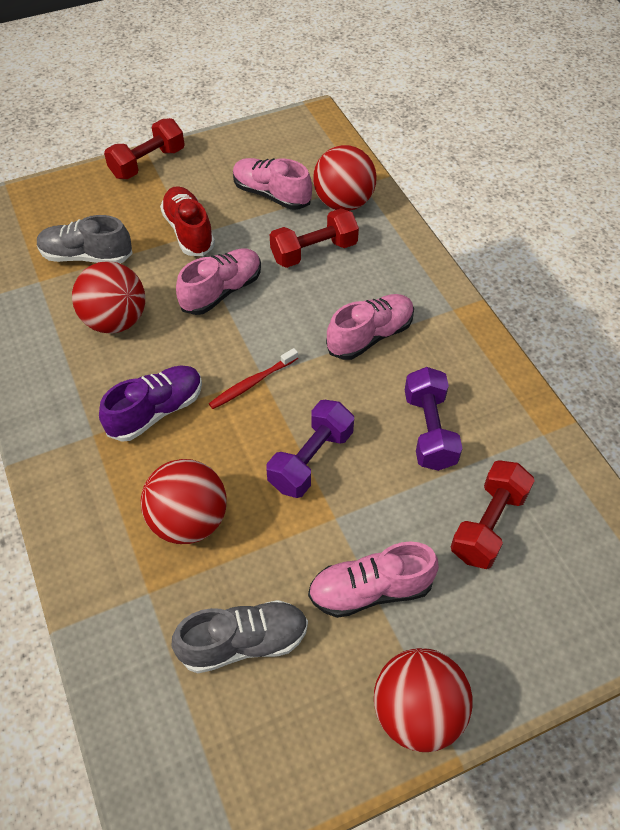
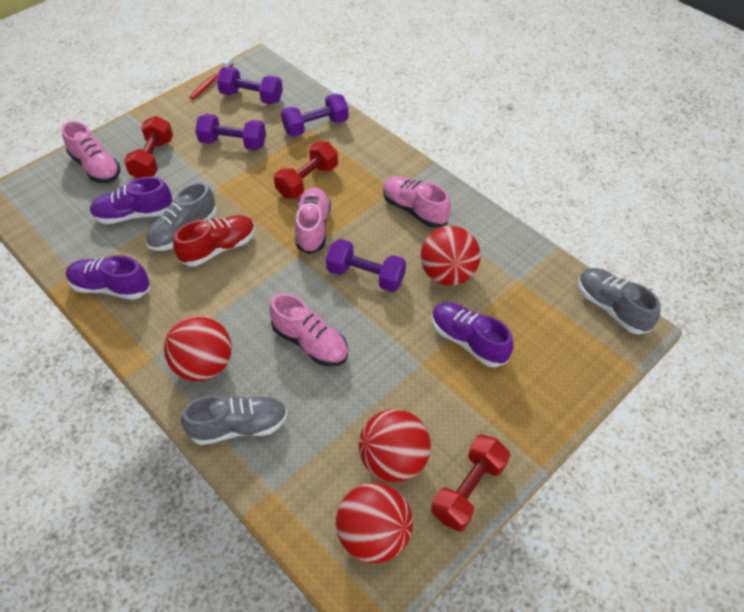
grey shoe: 2 -> 3
purple dumbbell: 2 -> 4
purple shoe: 1 -> 3

